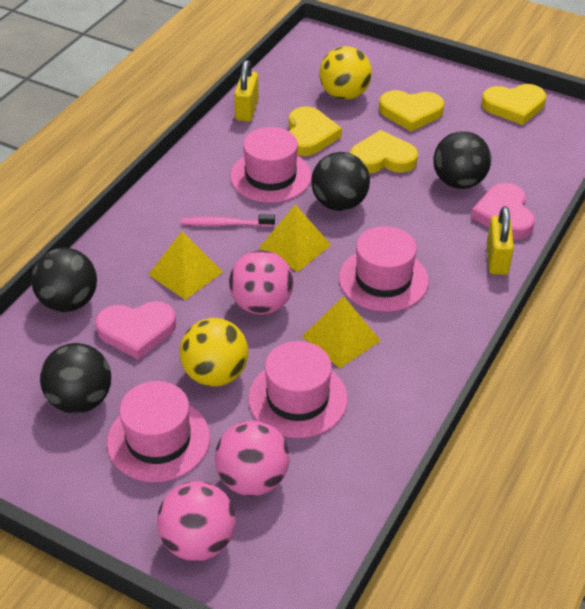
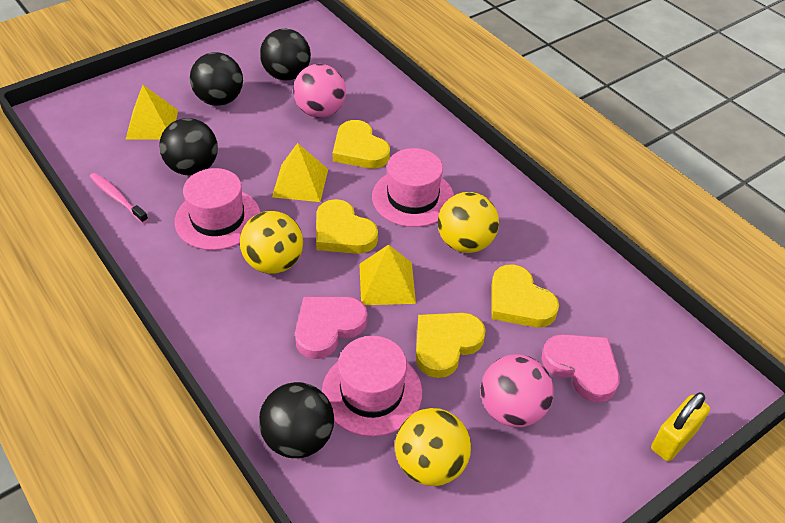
pink ball: 3 -> 2
pink hat: 4 -> 3
yellow ball: 2 -> 3
yellow padlock: 2 -> 1

